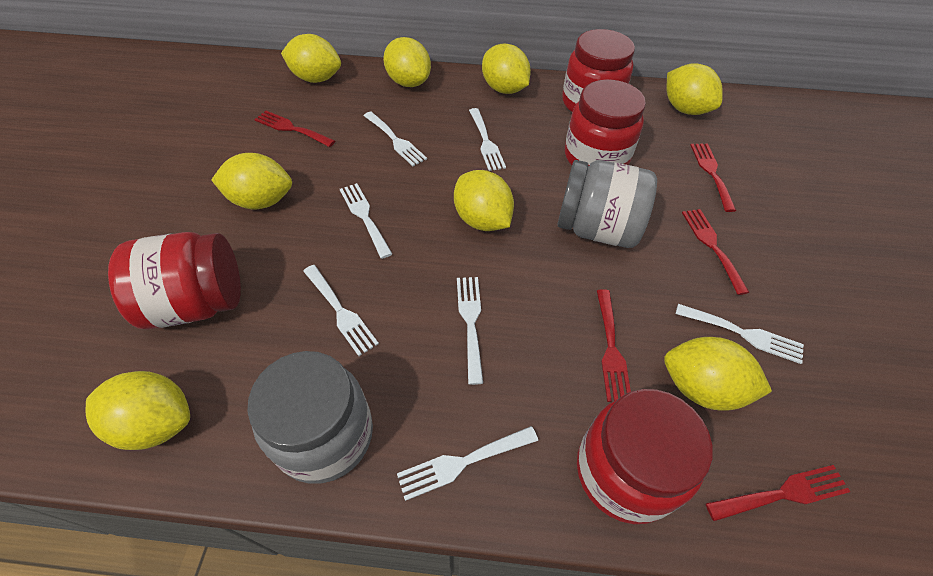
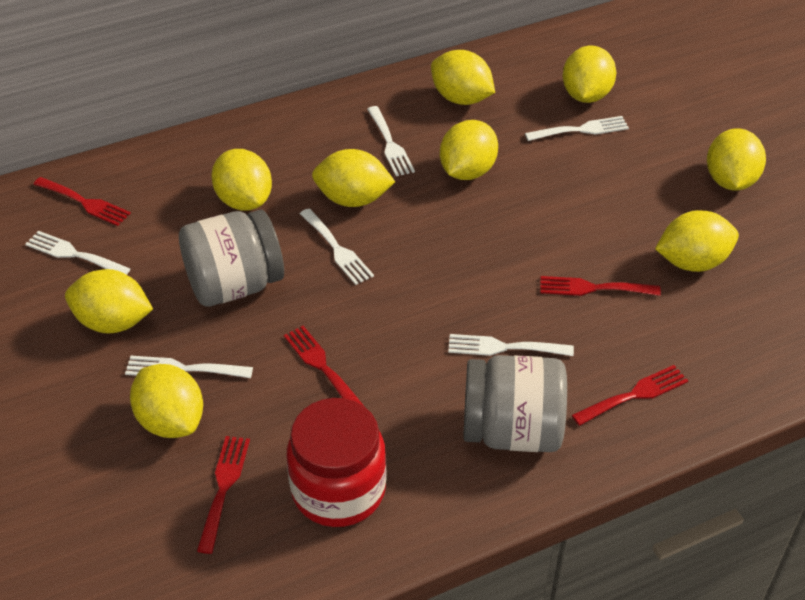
red jar: 4 -> 1
white fork: 7 -> 6
yellow lemon: 8 -> 9

